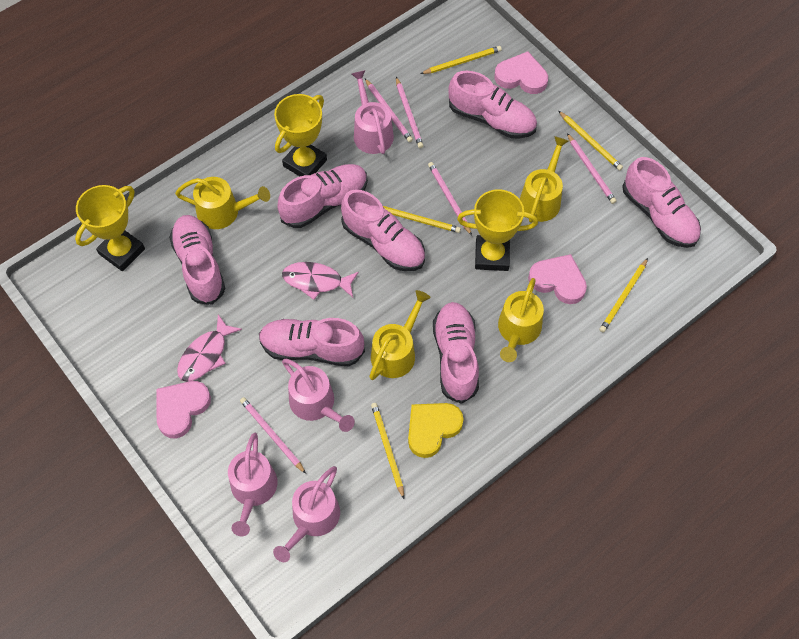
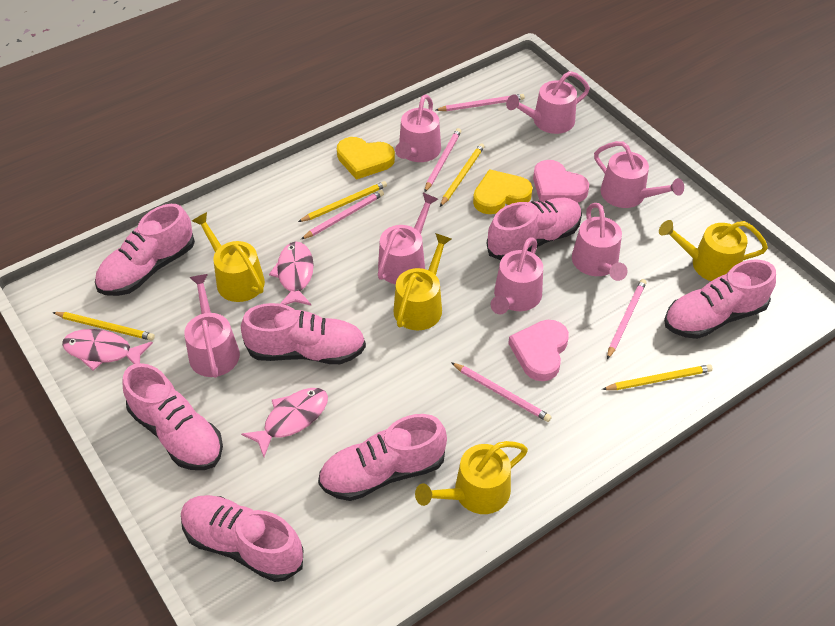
pink fish: 2 -> 3
pink heart: 3 -> 2
pink watering can: 4 -> 7
yellow heart: 1 -> 2
yellow pencil: 5 -> 4
yellow trophy: 3 -> 0

